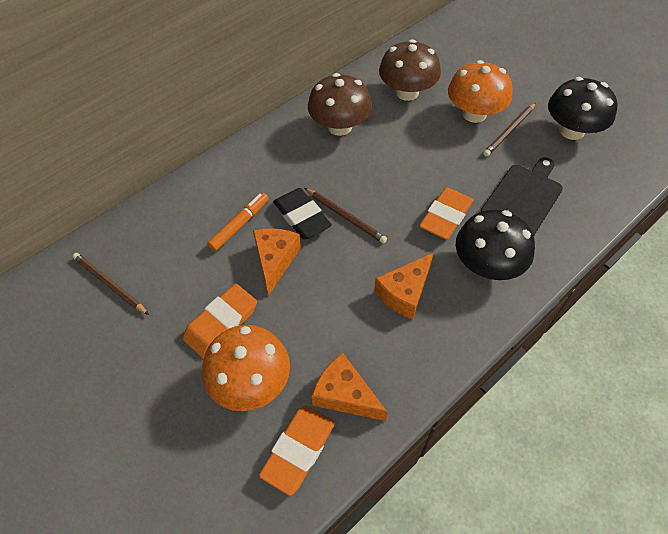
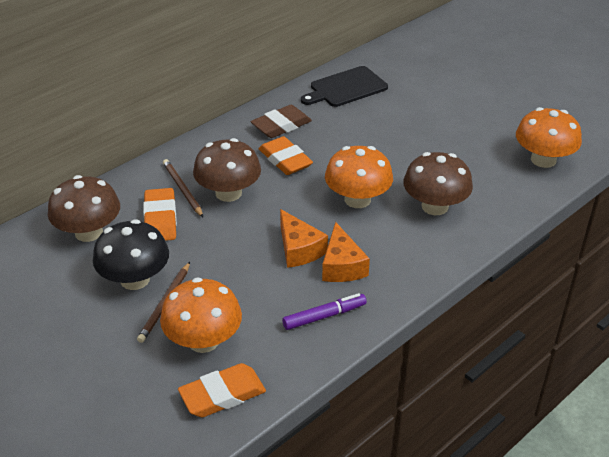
black eraser: 1 -> 0
black mushroom: 2 -> 1
brown eraser: 0 -> 1
brown mushroom: 2 -> 3
brown pencil: 3 -> 2
orange cheese: 3 -> 2
orange marker: 1 -> 0
orange mushroom: 2 -> 3
purple marker: 0 -> 1

